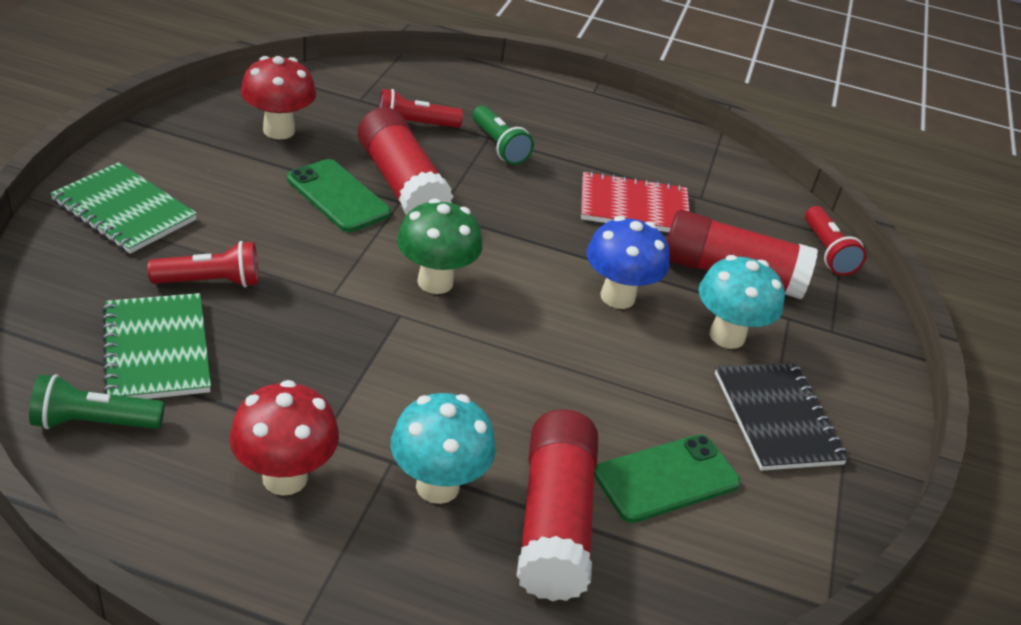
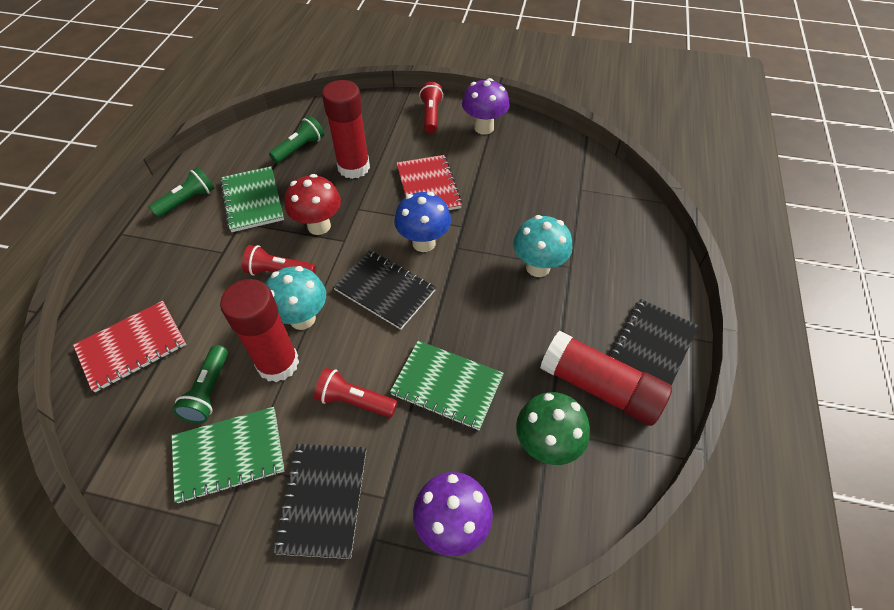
black notebook: 1 -> 3
green flashlight: 2 -> 3
green notebook: 2 -> 3
green phone: 2 -> 0
purple mushroom: 0 -> 2
red mushroom: 2 -> 1
red notebook: 1 -> 2

